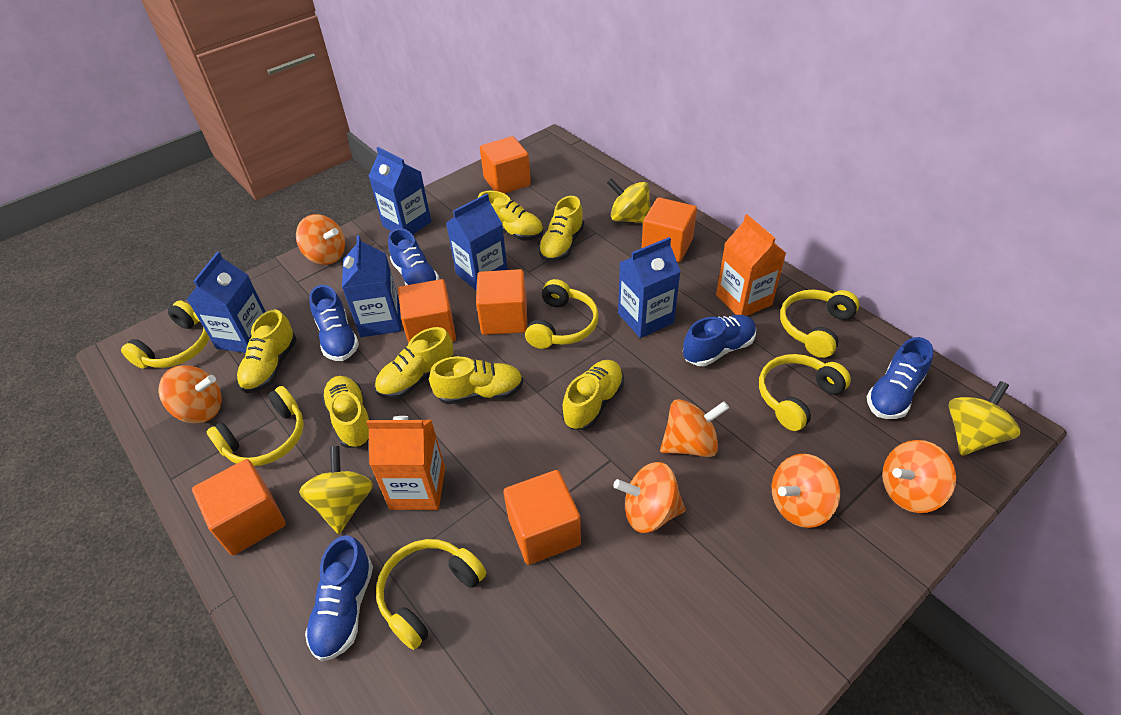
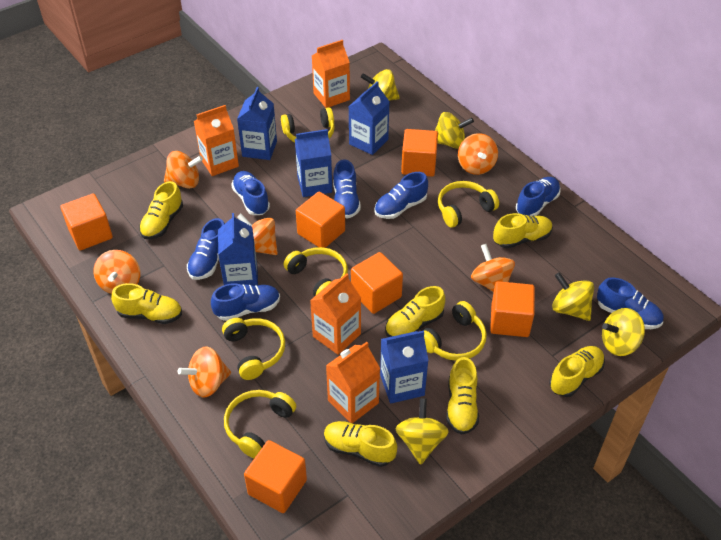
blue shoe: 5 -> 7
orange carton: 2 -> 4
yellow spinning top: 3 -> 5

